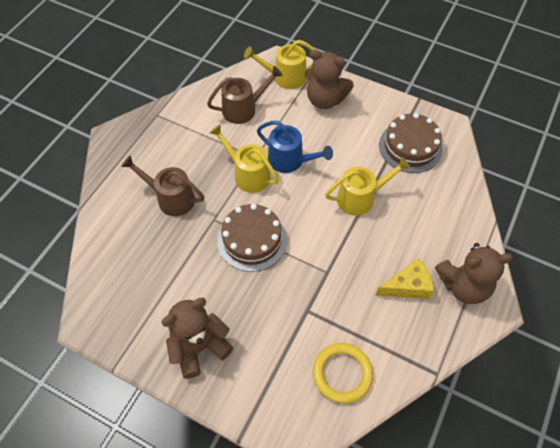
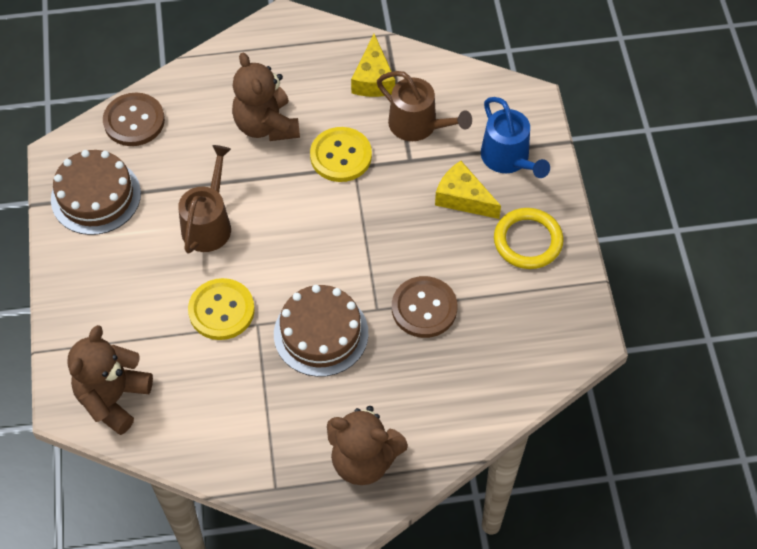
brown button: 0 -> 2
yellow button: 0 -> 2
yellow cheese: 1 -> 2
yellow watering can: 3 -> 0

